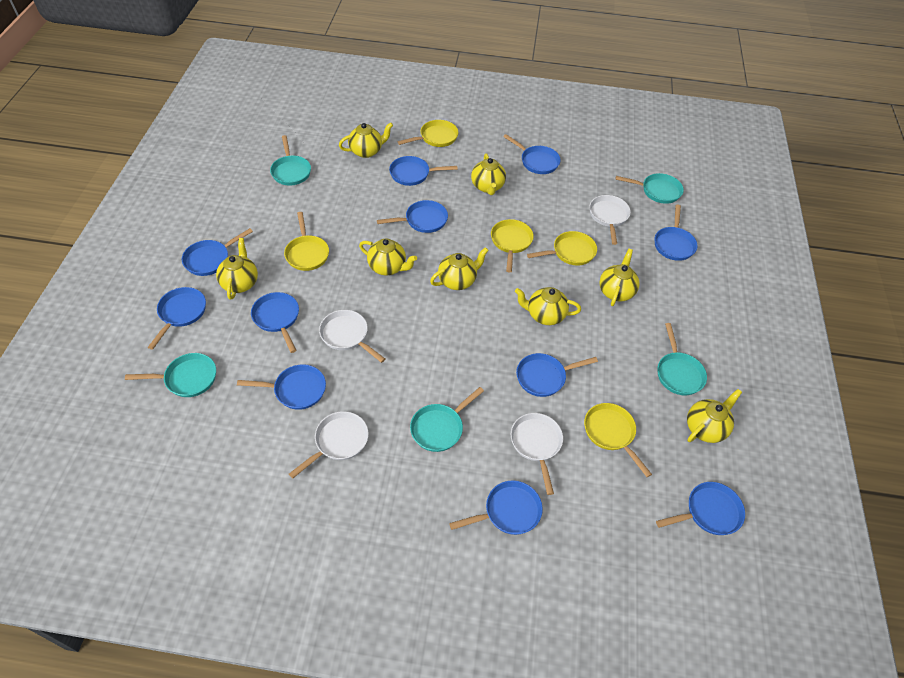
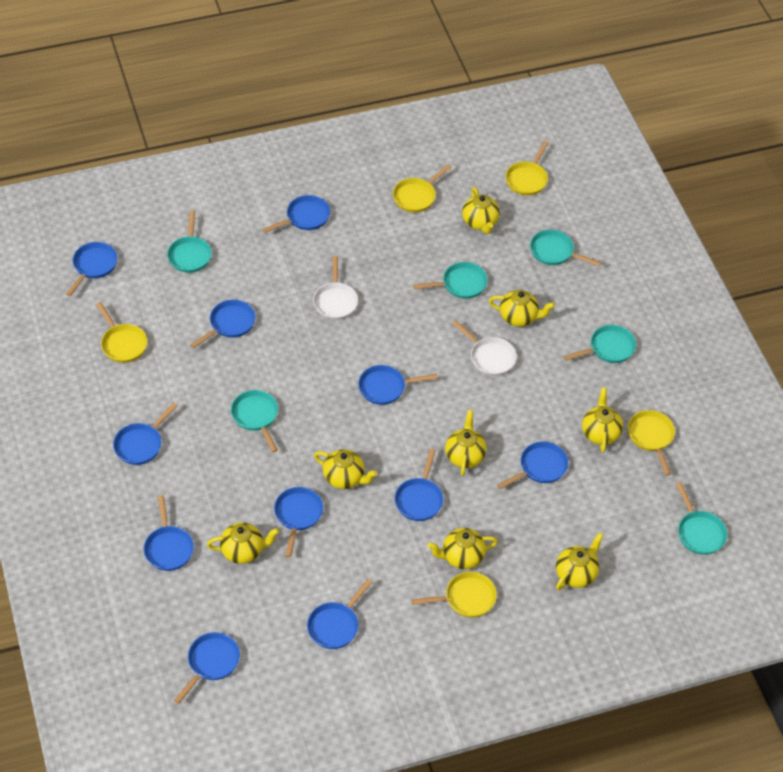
turquoise pan: 5 -> 6
white pan: 4 -> 2

